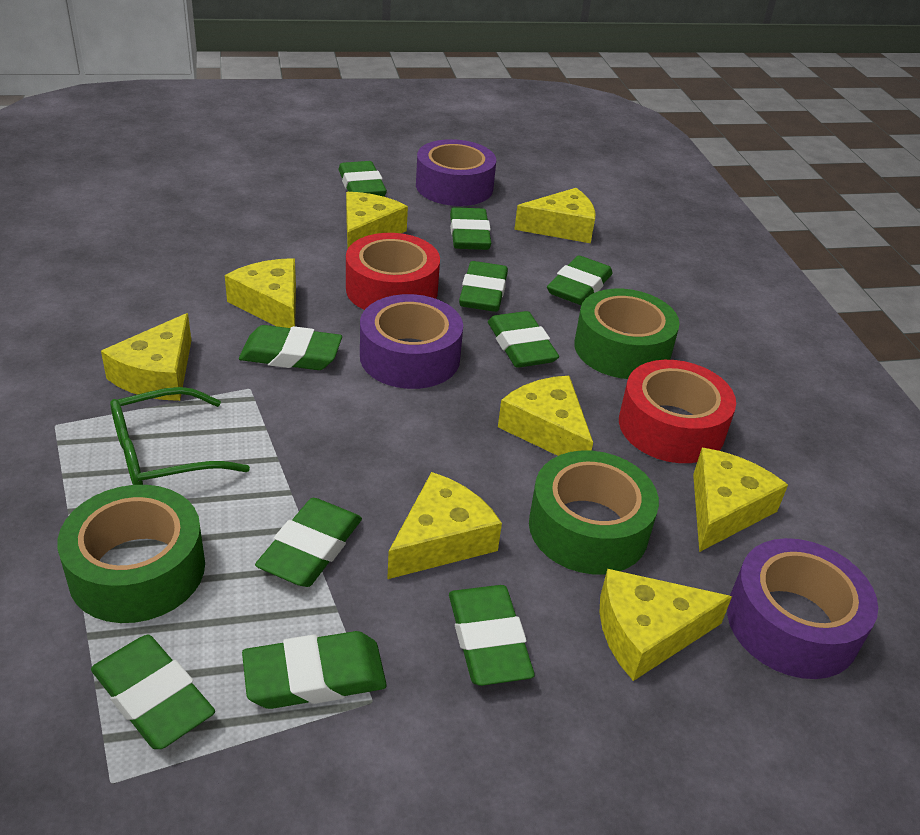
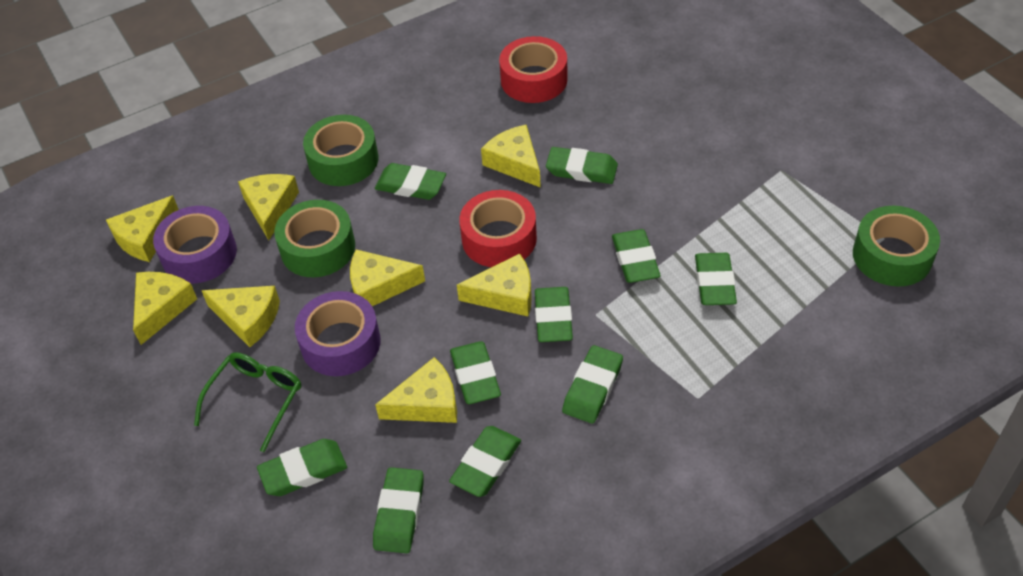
purple tape: 3 -> 2

